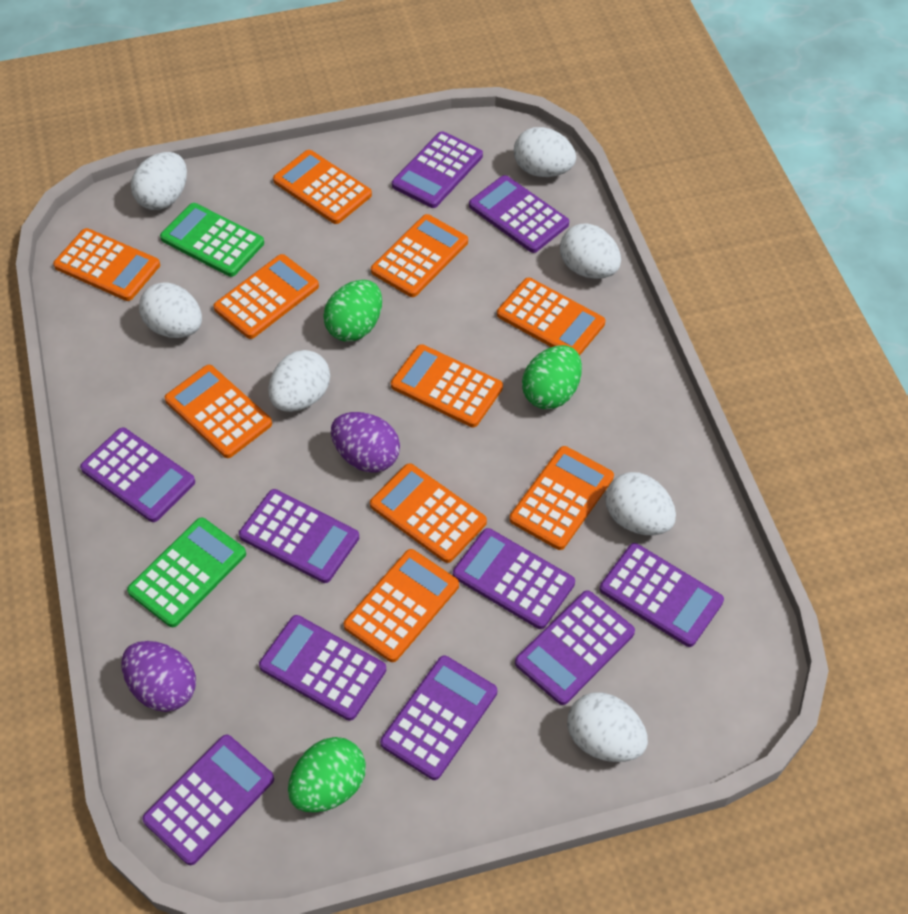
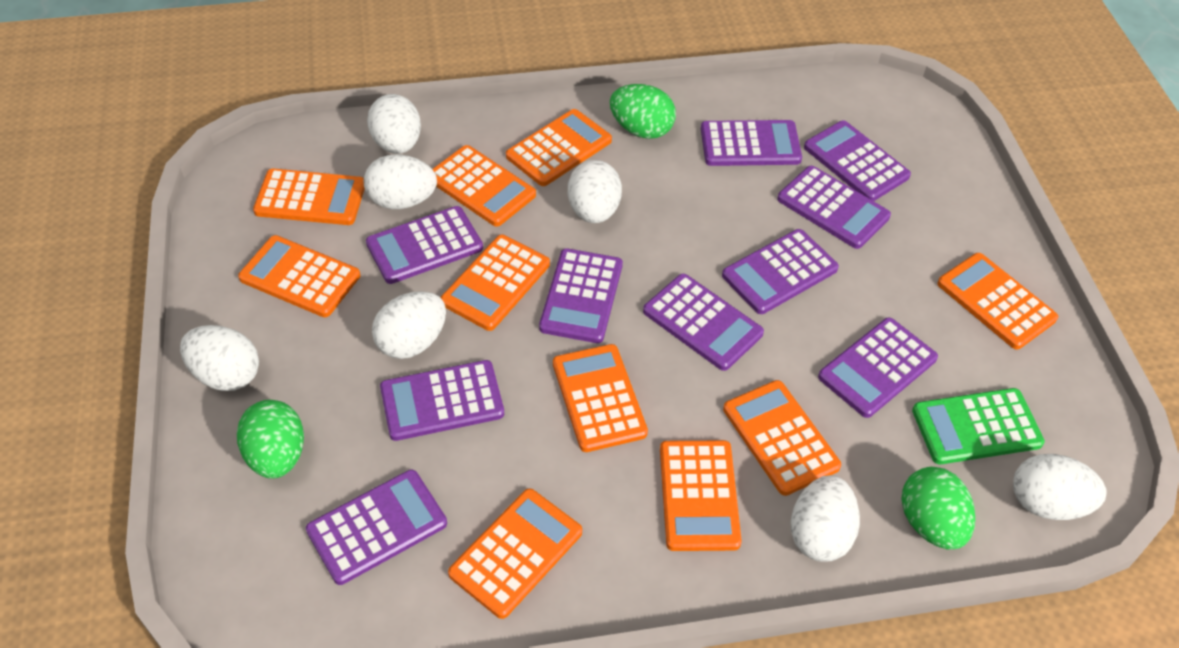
green calculator: 2 -> 1
purple egg: 2 -> 0

